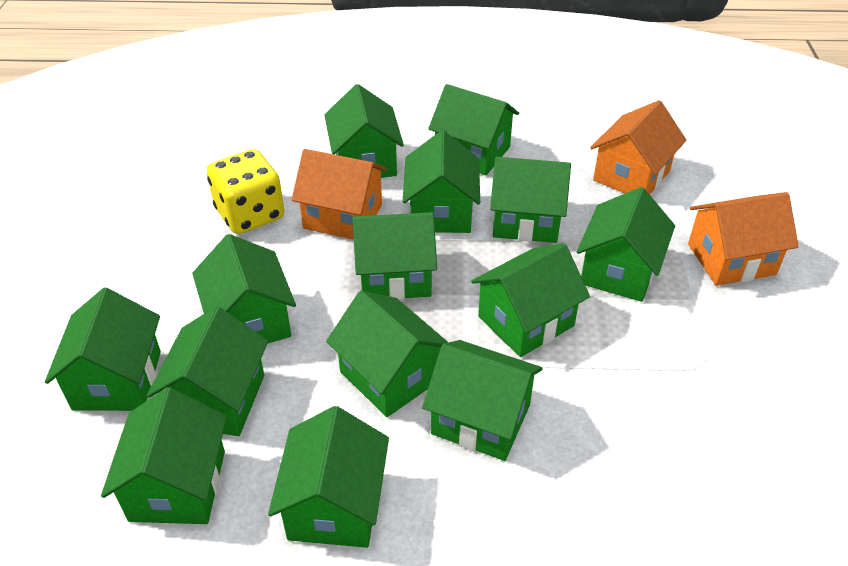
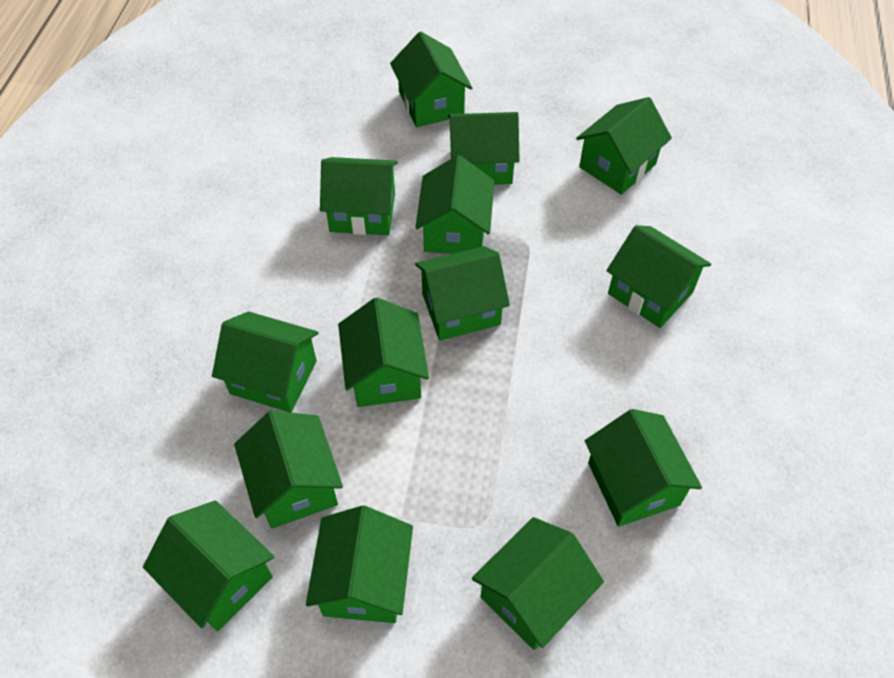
orange house: 3 -> 0
yellow dice: 1 -> 0

